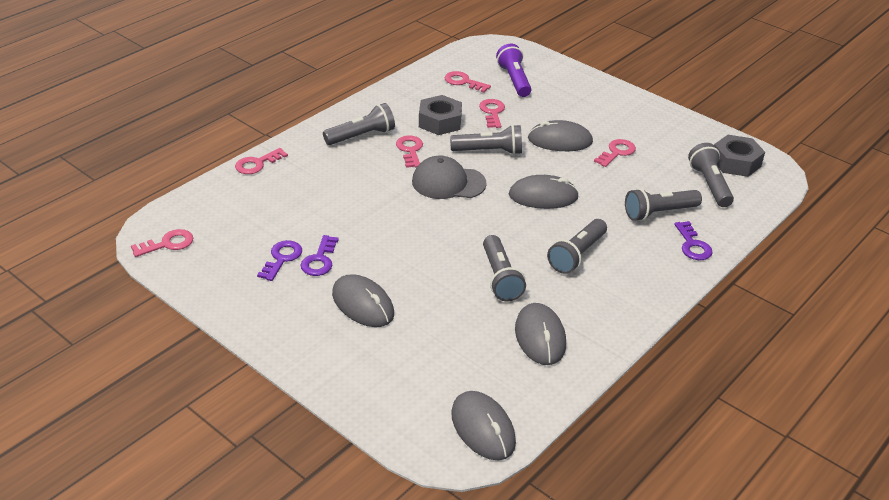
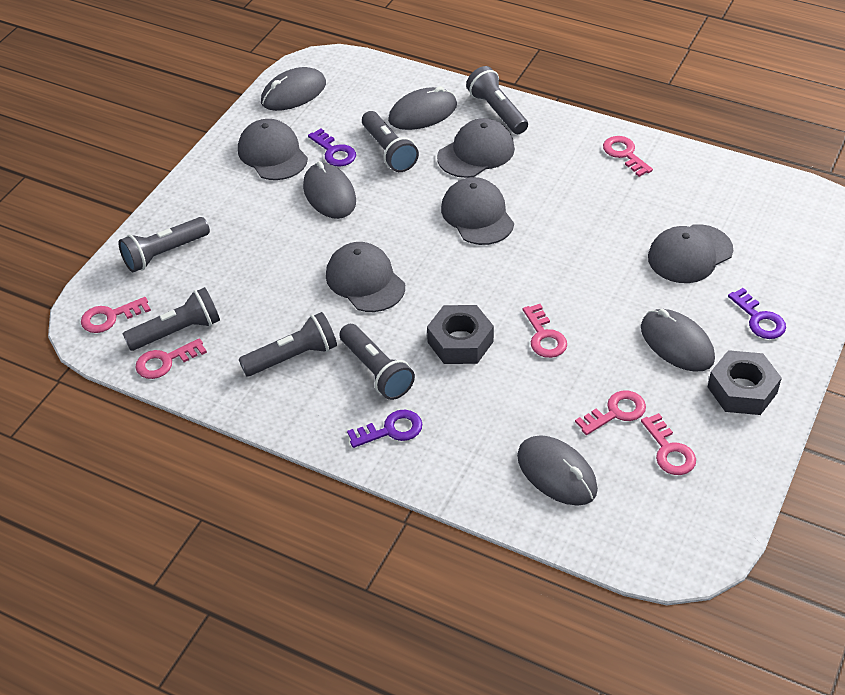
grey cap: 1 -> 5
purple flashlight: 1 -> 0

